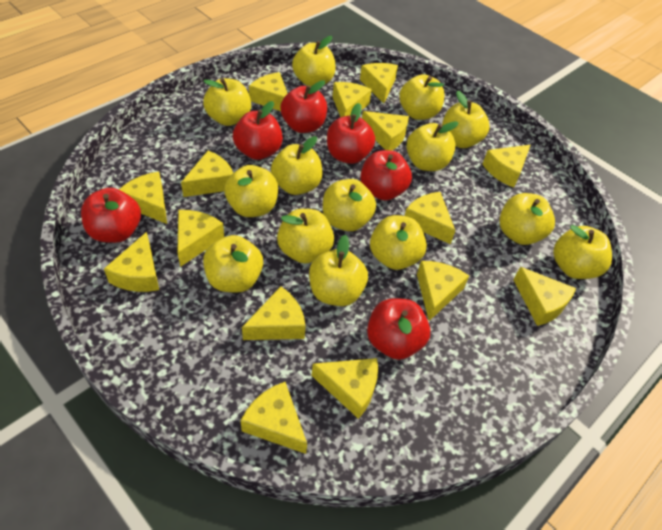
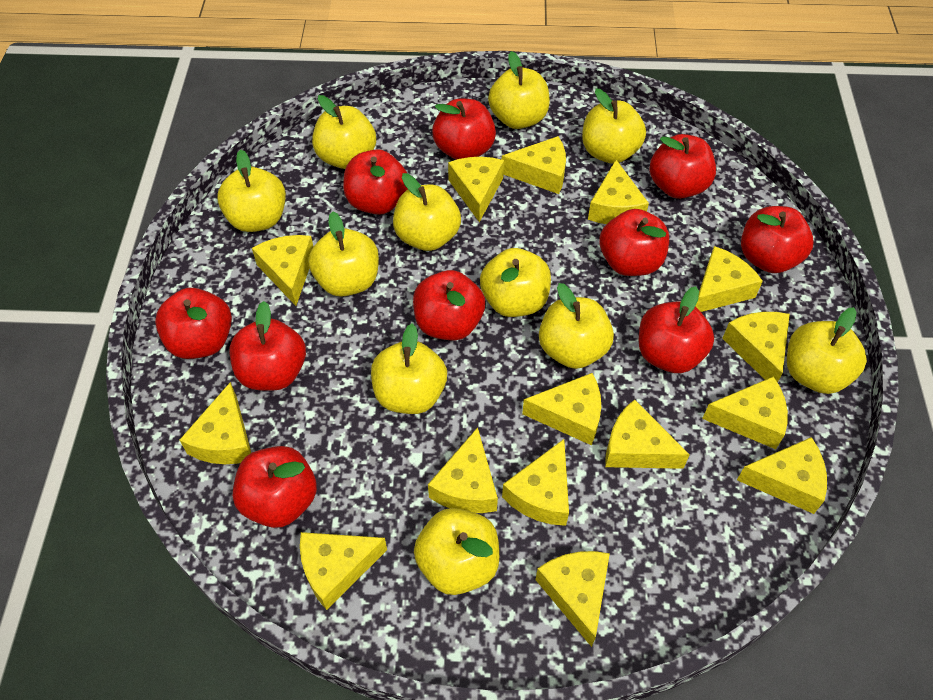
red apple: 6 -> 10
yellow apple: 14 -> 11

